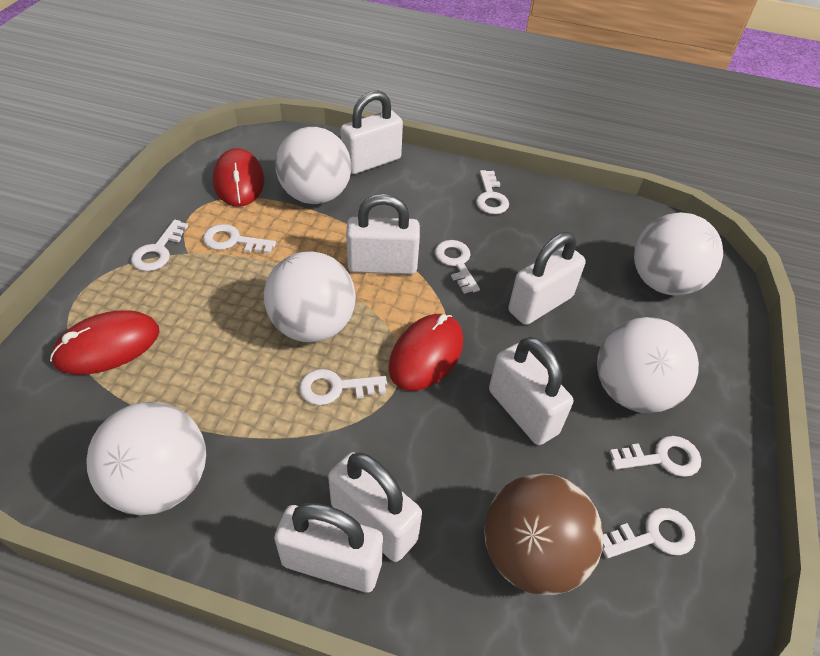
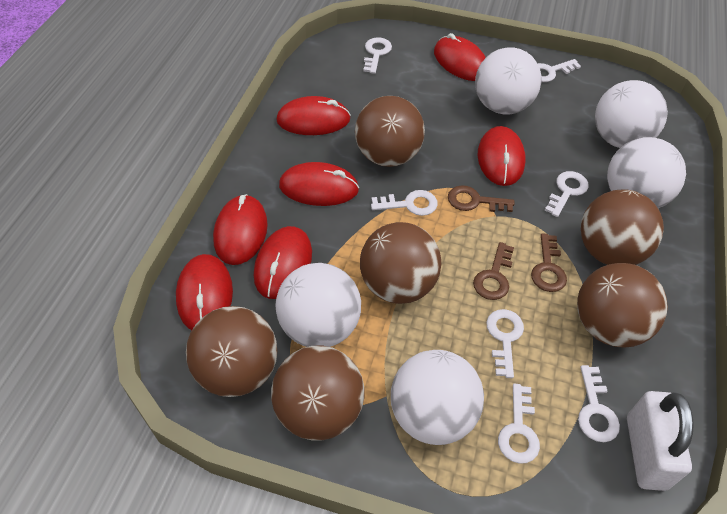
brown ball: 1 -> 6
brown key: 0 -> 3
red mouse: 3 -> 7
white padlock: 6 -> 1

